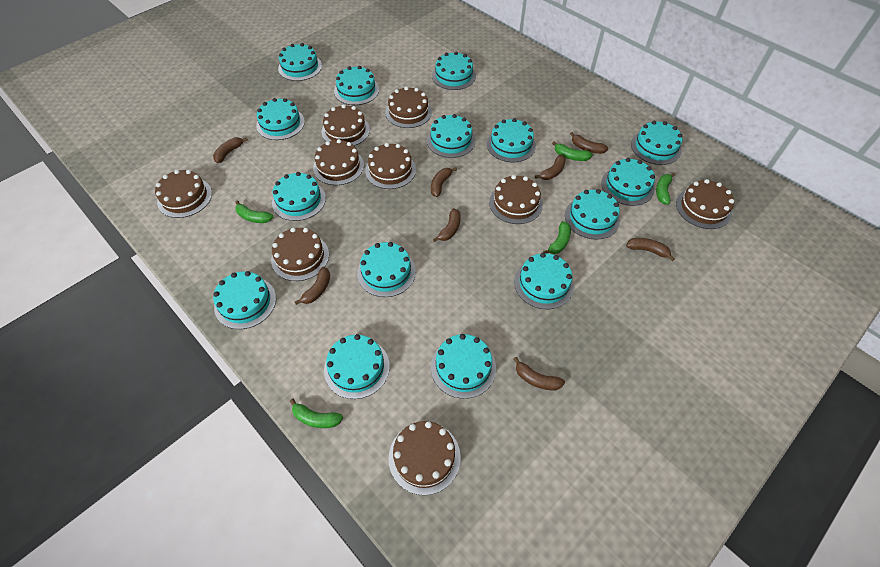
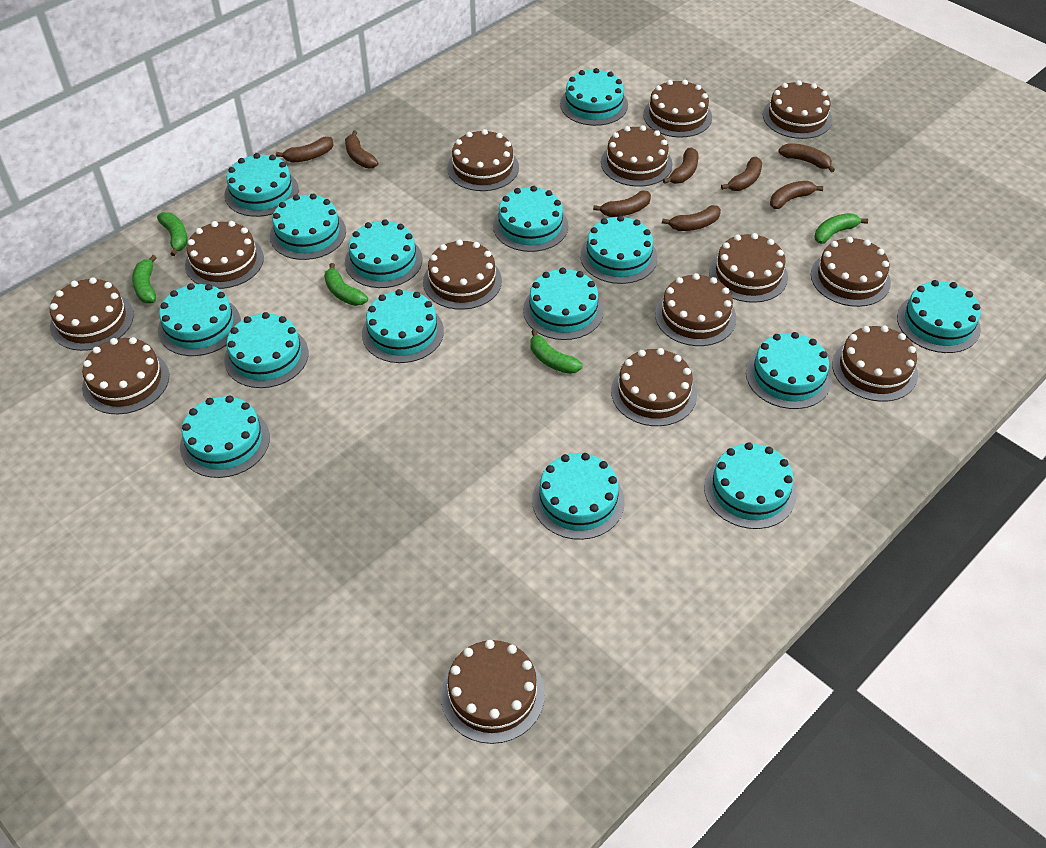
brown cake: 9 -> 14

